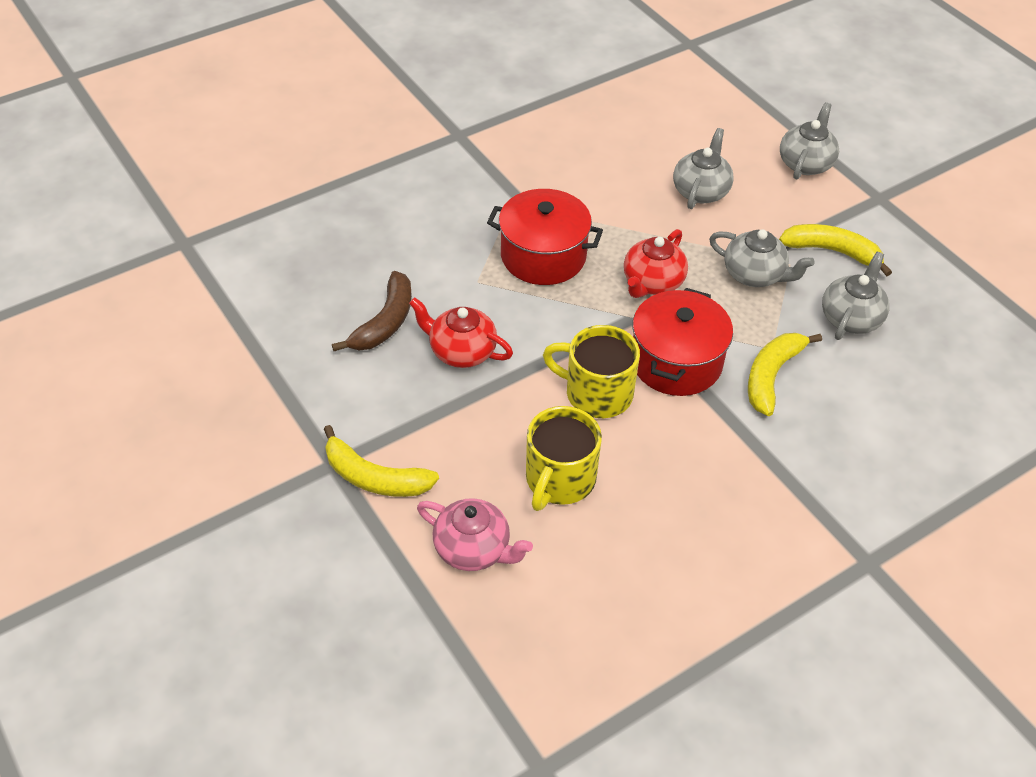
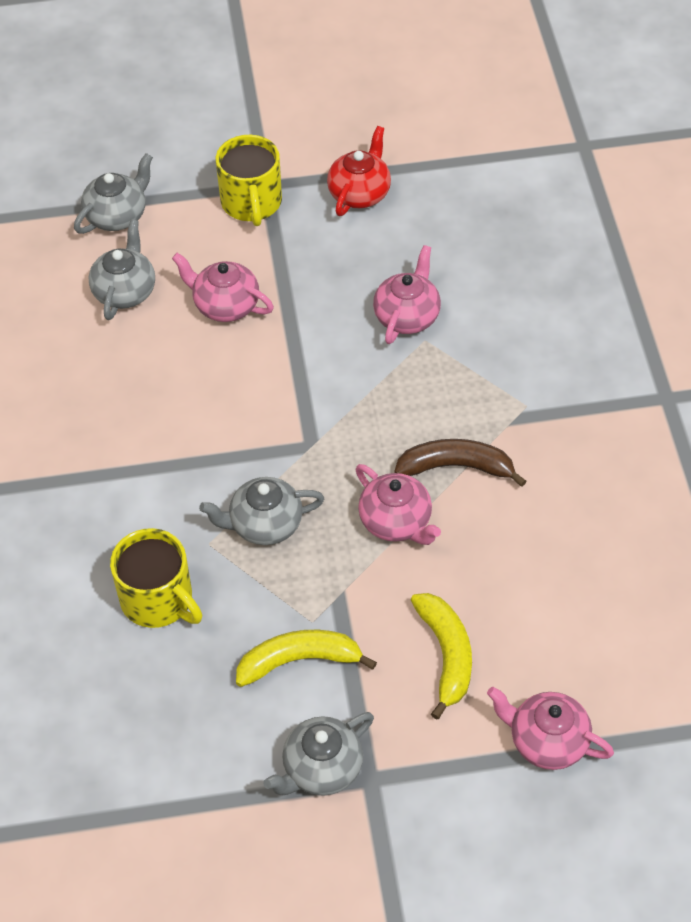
pink teapot: 1 -> 4
red pot: 2 -> 0
red teapot: 2 -> 1
yellow banana: 3 -> 2

